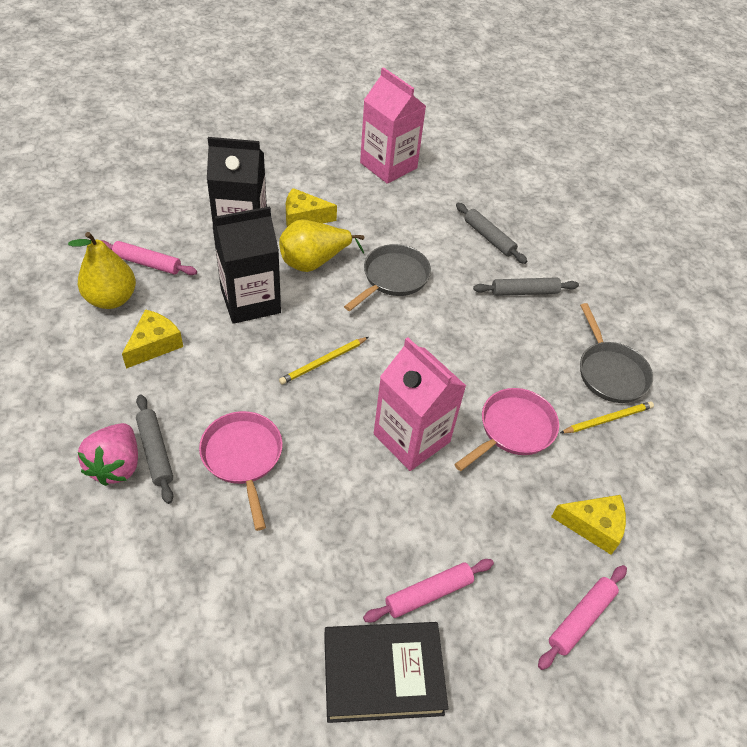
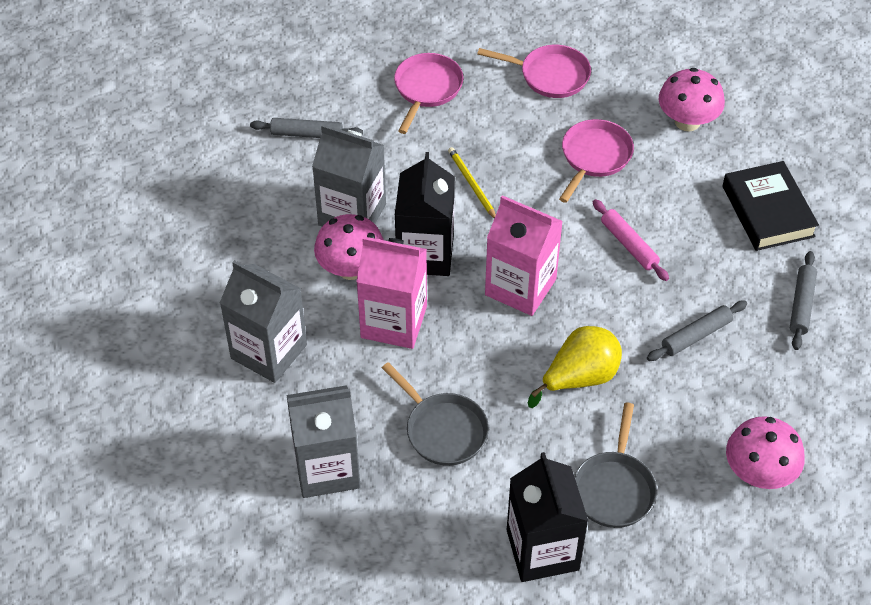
grey carton: 0 -> 3
pink mushroom: 0 -> 3
pink pan: 2 -> 3
pink rolling pin: 3 -> 1
pink strawberry: 1 -> 0
yellow cheese: 3 -> 0
yellow pear: 2 -> 1
yellow pencil: 2 -> 1

